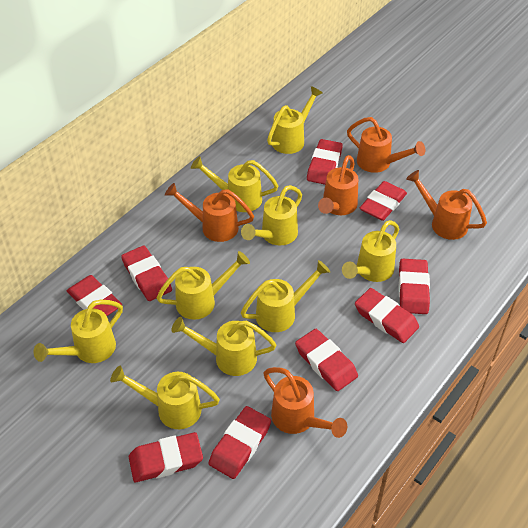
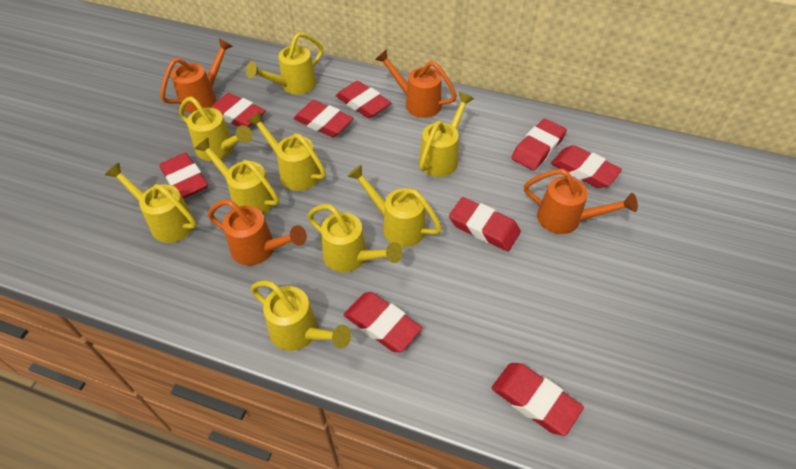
orange watering can: 5 -> 4

